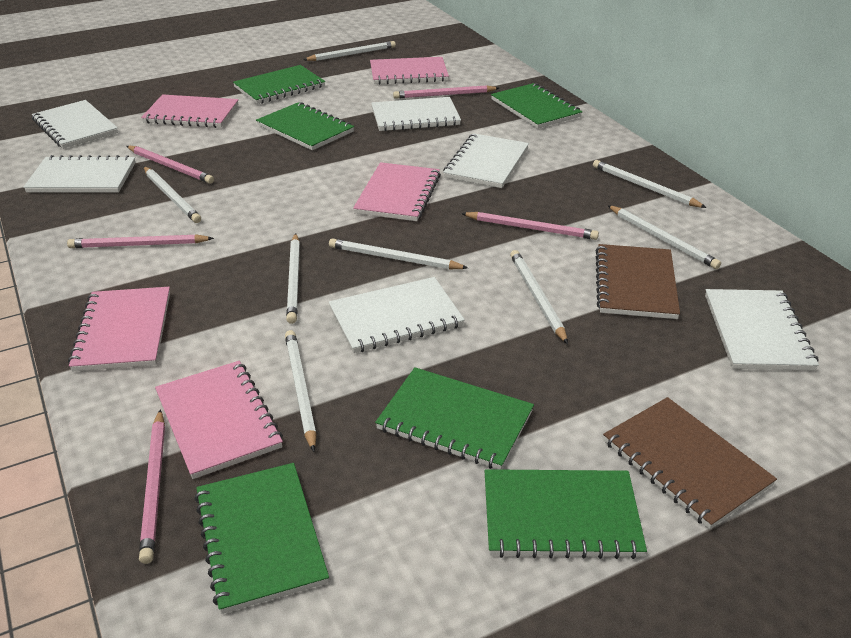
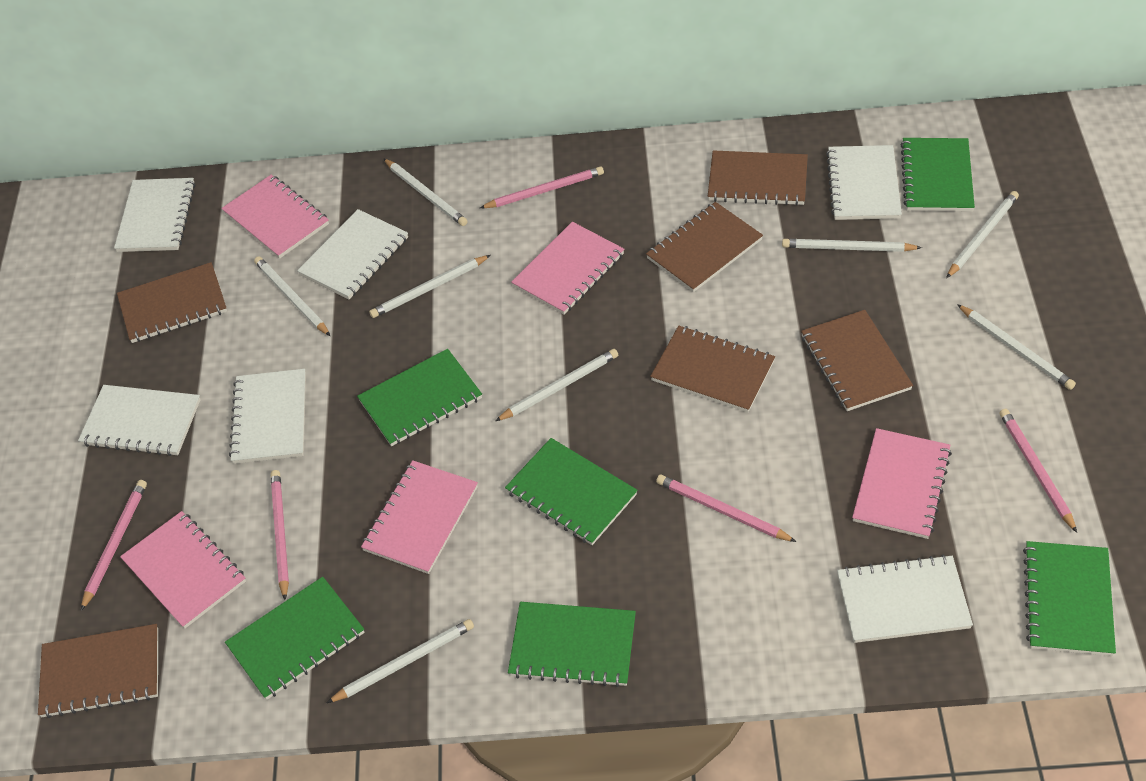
brown notebook: 2 -> 6

